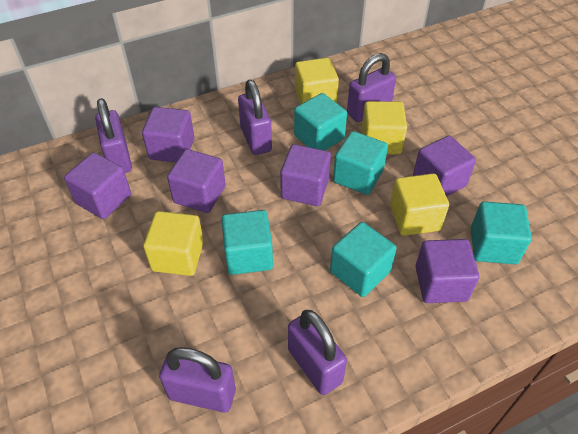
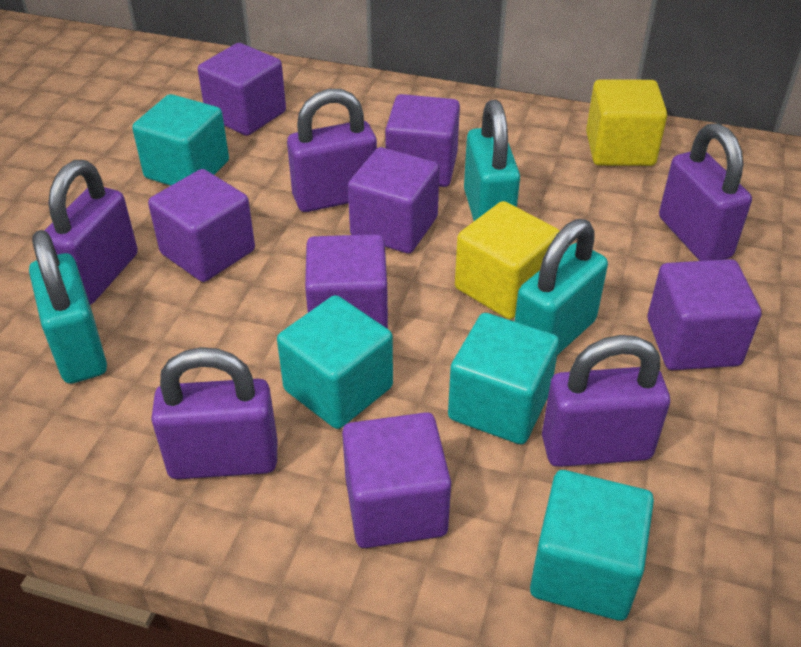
purple cube: 6 -> 7
turquoise cube: 5 -> 4
turquoise padlock: 0 -> 3
yellow cube: 4 -> 2

